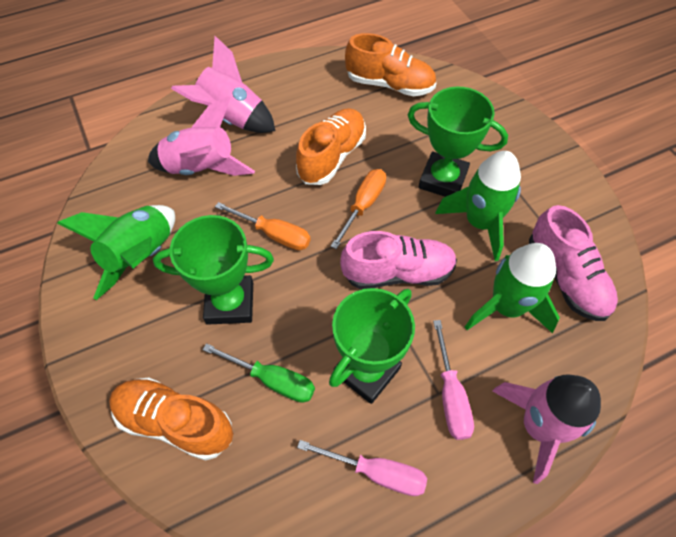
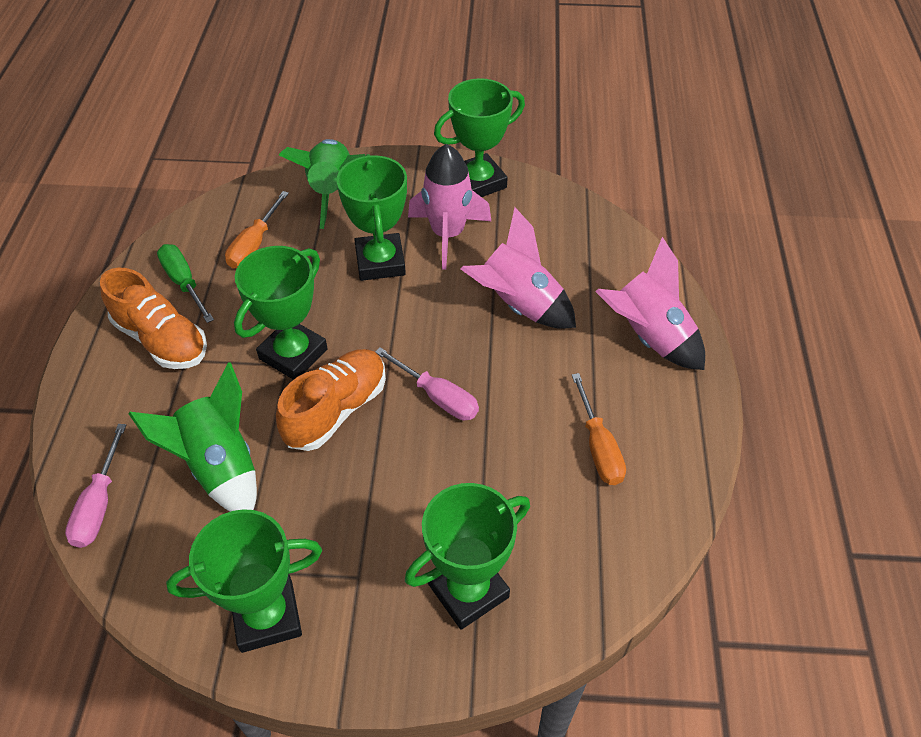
green rocket: 3 -> 2
green trophy: 3 -> 5
orange shoe: 3 -> 2
pink shoe: 2 -> 0

